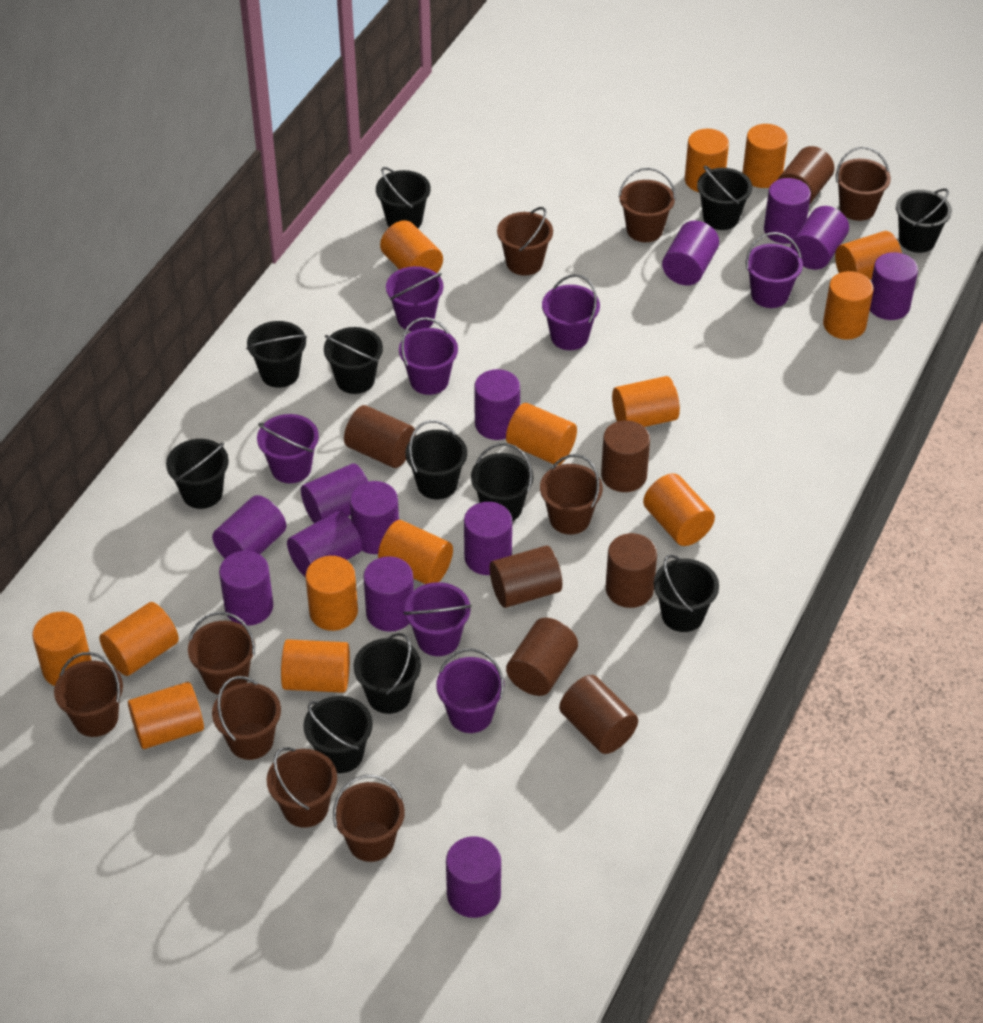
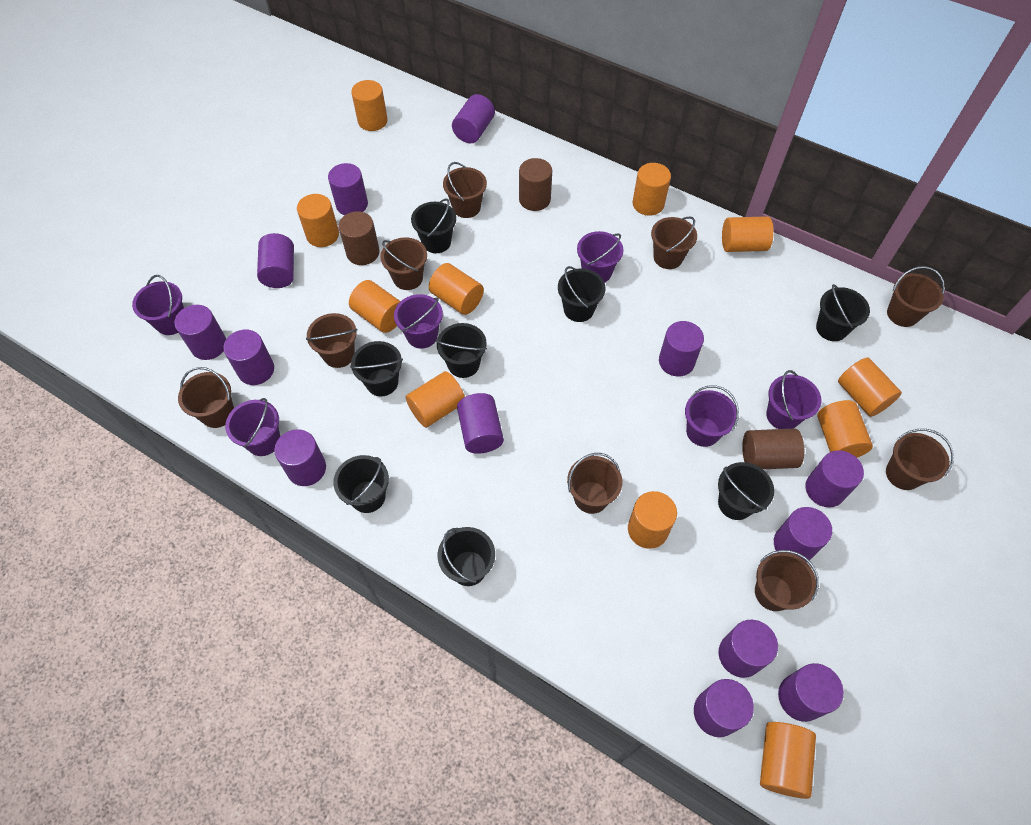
black bucket: 11 -> 8
brown cylinder: 7 -> 3
orange cylinder: 14 -> 11
purple bucket: 7 -> 6

